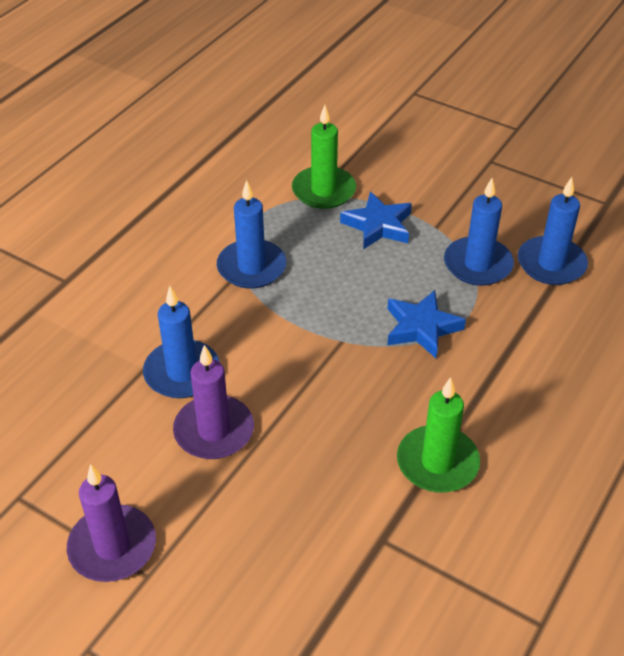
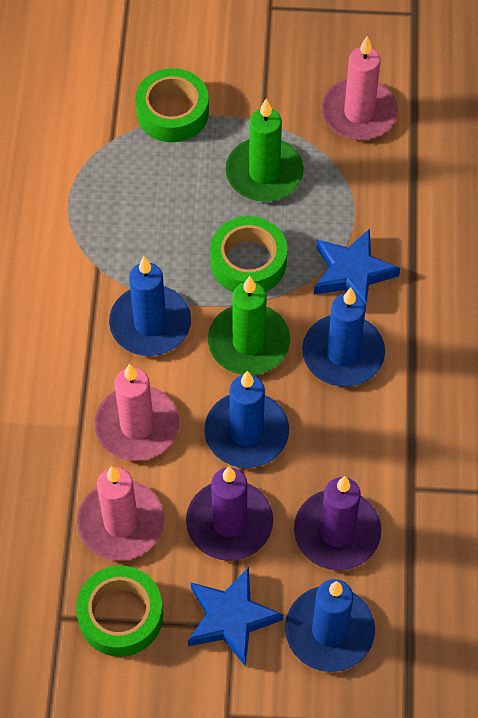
green tape: 0 -> 3
pink candle: 0 -> 3

